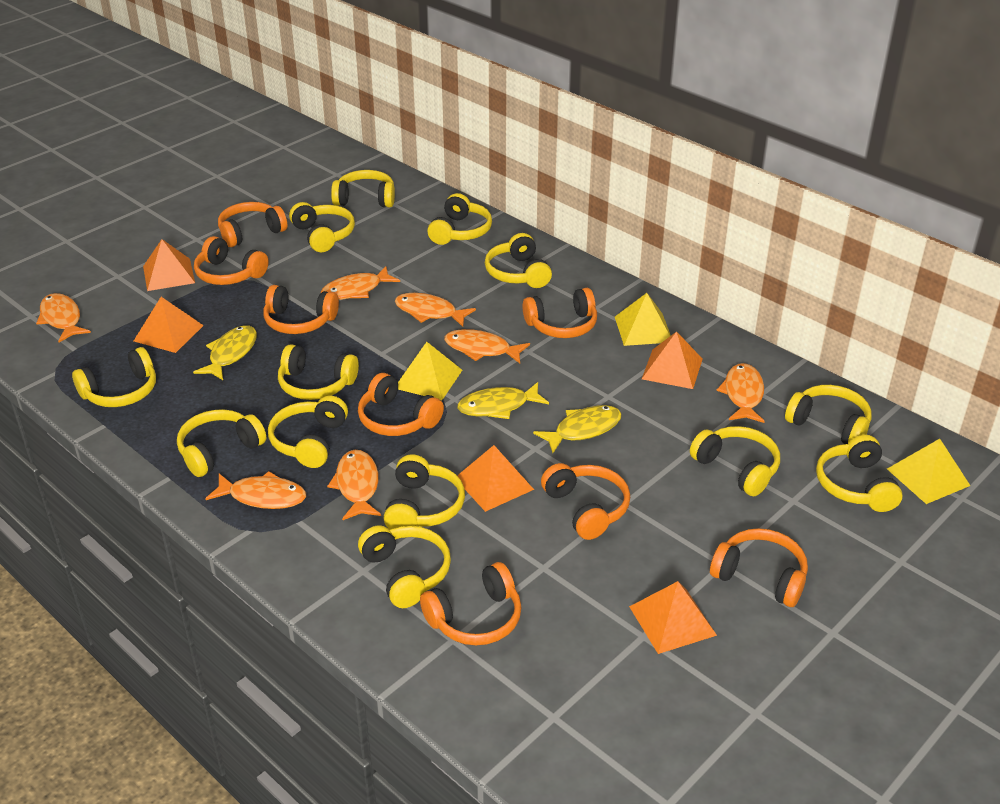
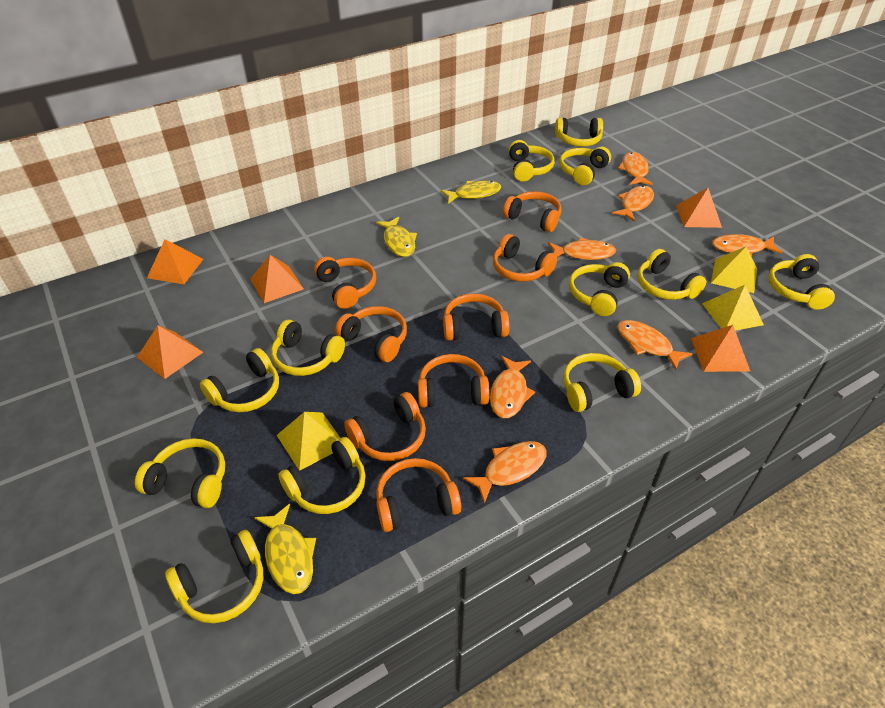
yellow headphones: 13 -> 12

